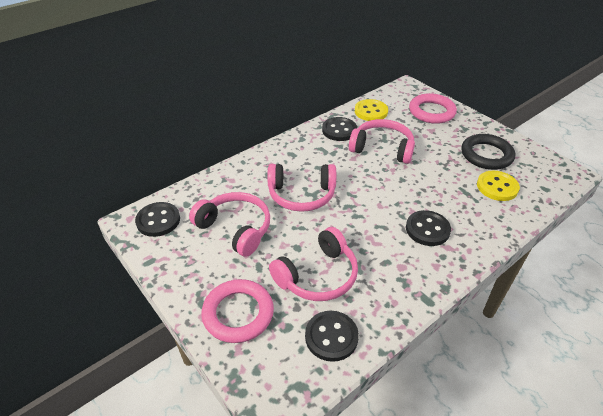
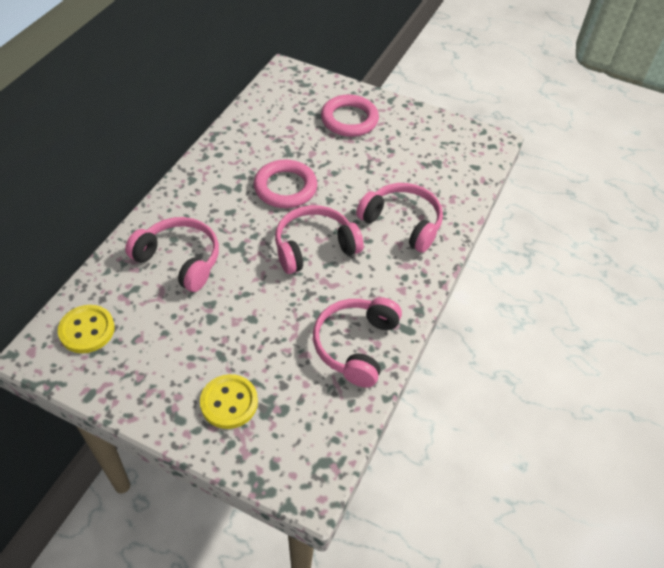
black button: 4 -> 0
black ring: 1 -> 0

